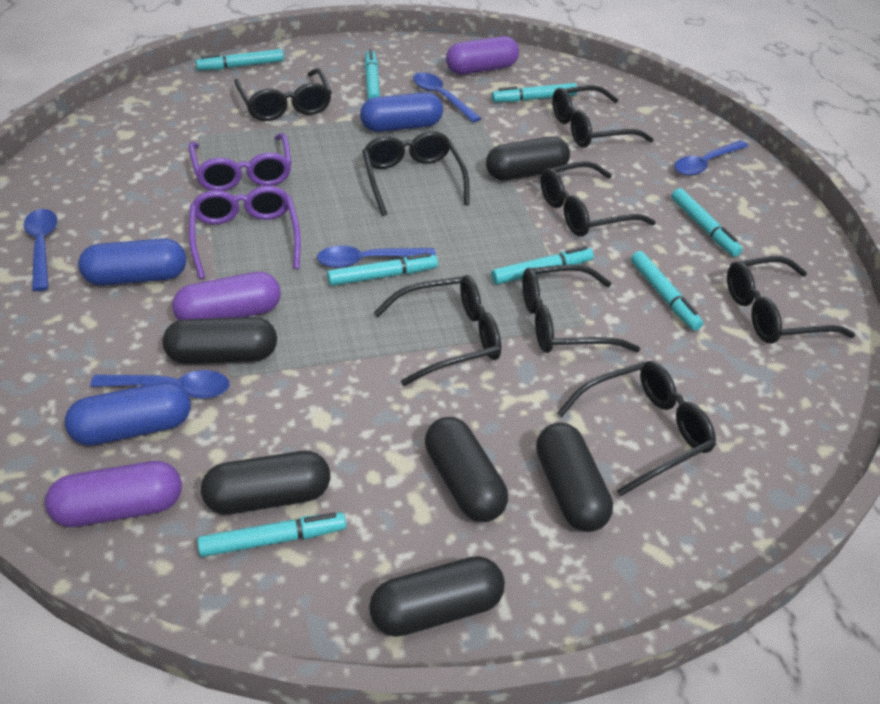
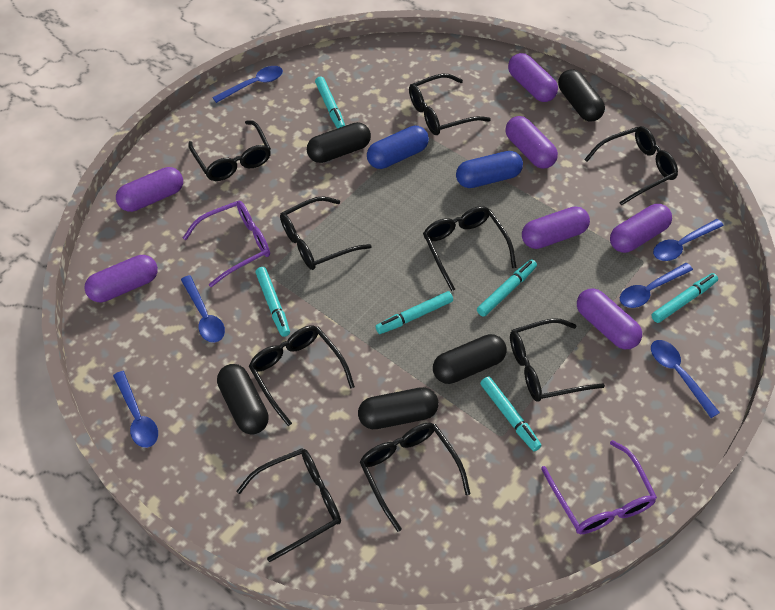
black capsule: 6 -> 5
black glasses: 8 -> 9
blue capsule: 3 -> 2
blue spoon: 5 -> 6
purple capsule: 3 -> 7
turquoise marker: 8 -> 6

